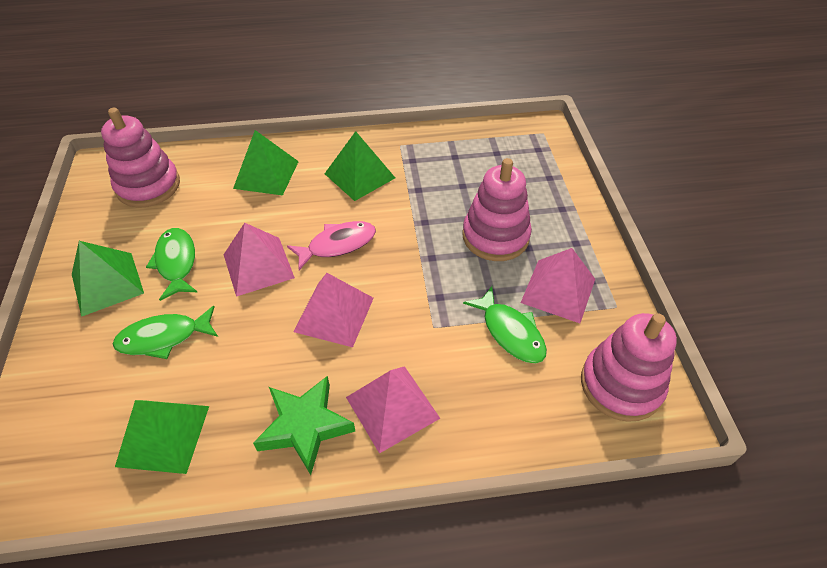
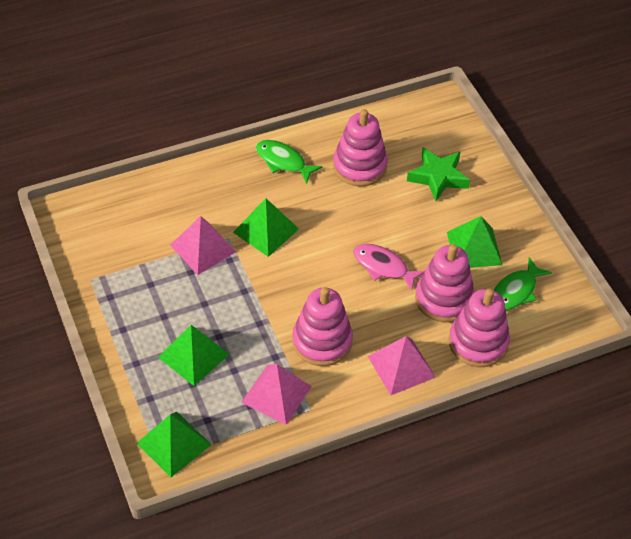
green fish: 3 -> 2
pink pyramid: 4 -> 3
pink stacking toy: 3 -> 4

